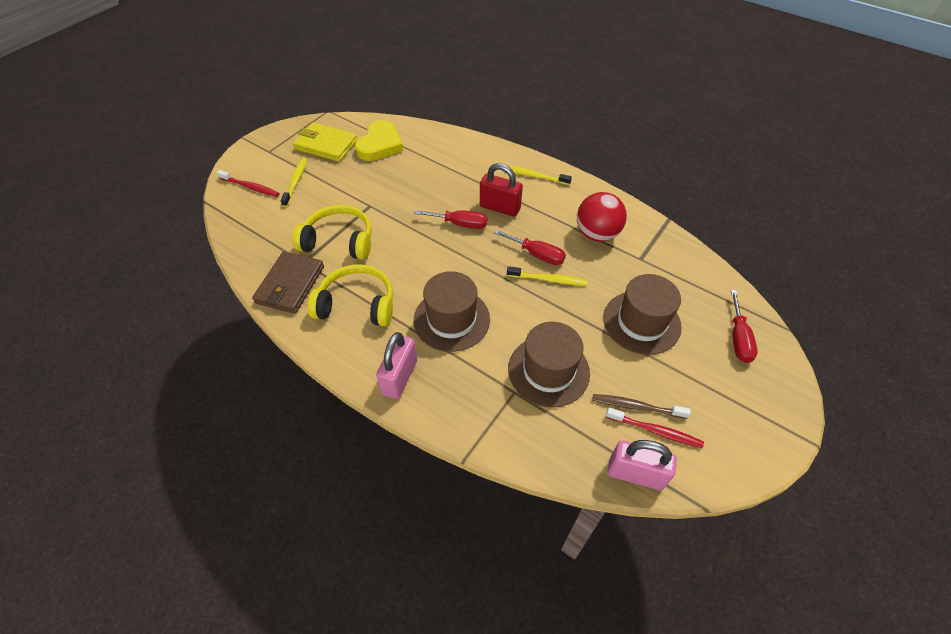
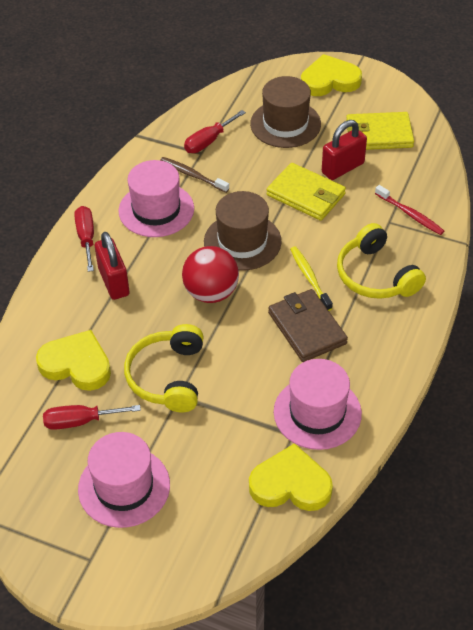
brown hat: 3 -> 2
pink hat: 0 -> 3
pink padlock: 2 -> 0
red padlock: 1 -> 2
red toothbrush: 2 -> 1
yellow heart: 1 -> 3
yellow toothbrush: 3 -> 1
yellow wallet: 1 -> 2

